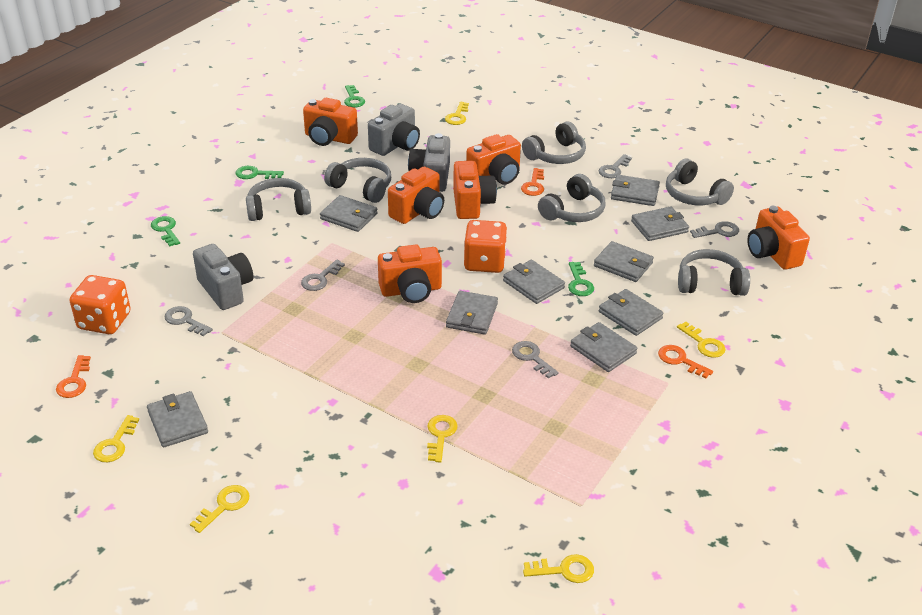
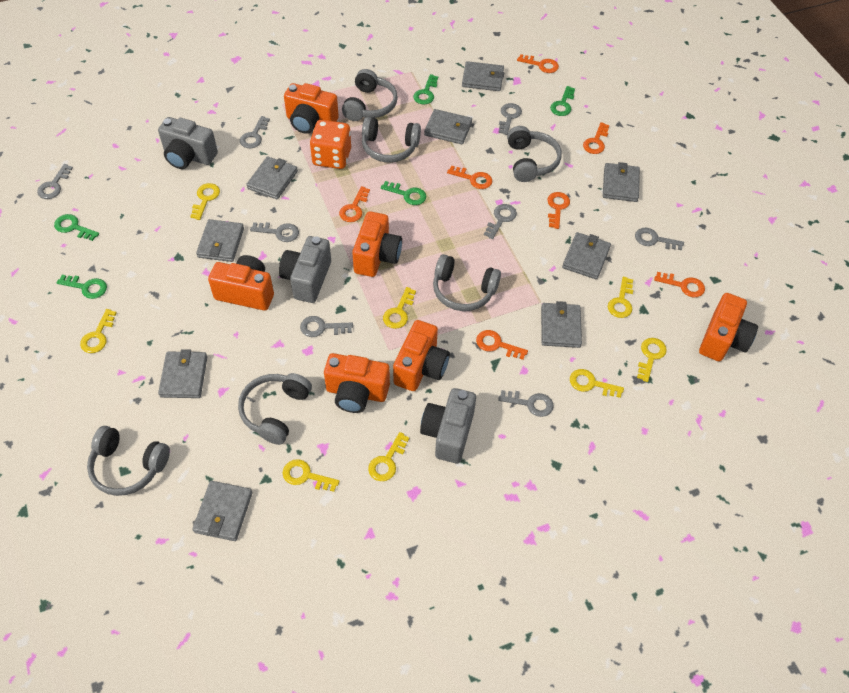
green key: 4 -> 5
grey key: 5 -> 8
orange dice: 2 -> 1
orange key: 3 -> 7
yellow key: 6 -> 8

